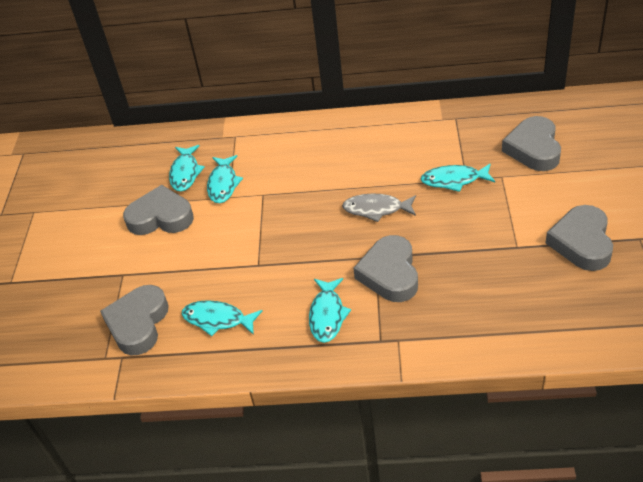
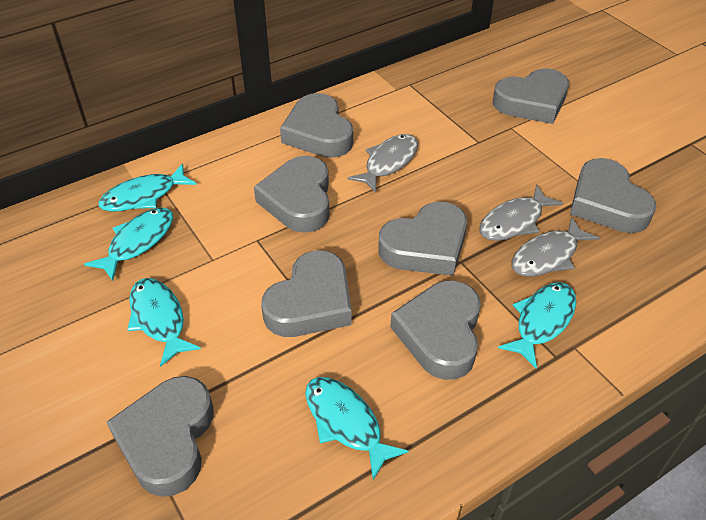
grey fish: 1 -> 3
grey heart: 5 -> 8

